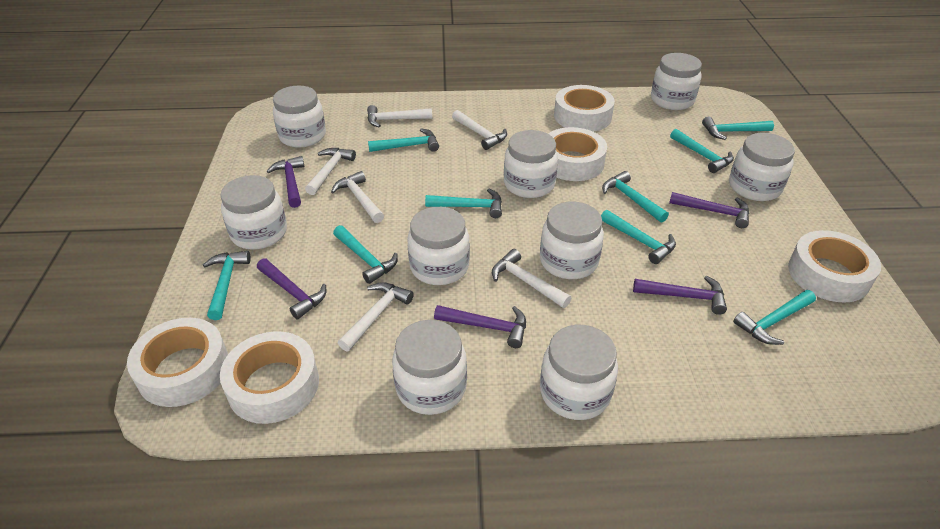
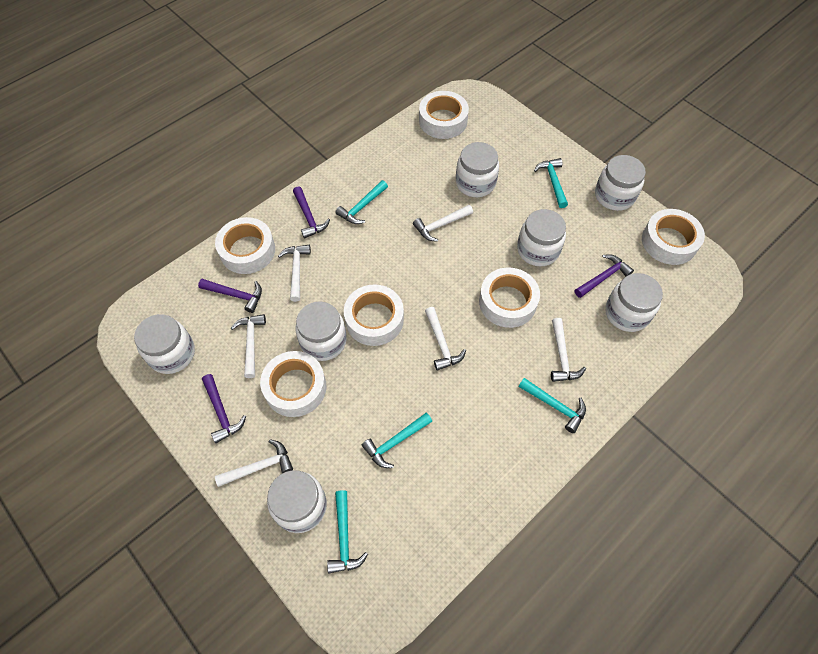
purple hammer: 5 -> 4
turquoise hammer: 9 -> 5
white jar: 9 -> 7
white tape: 5 -> 6

